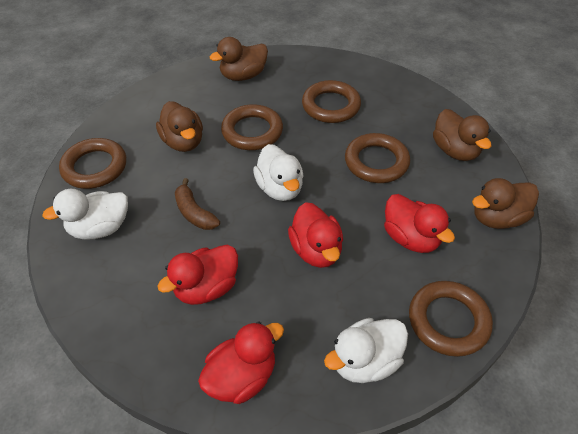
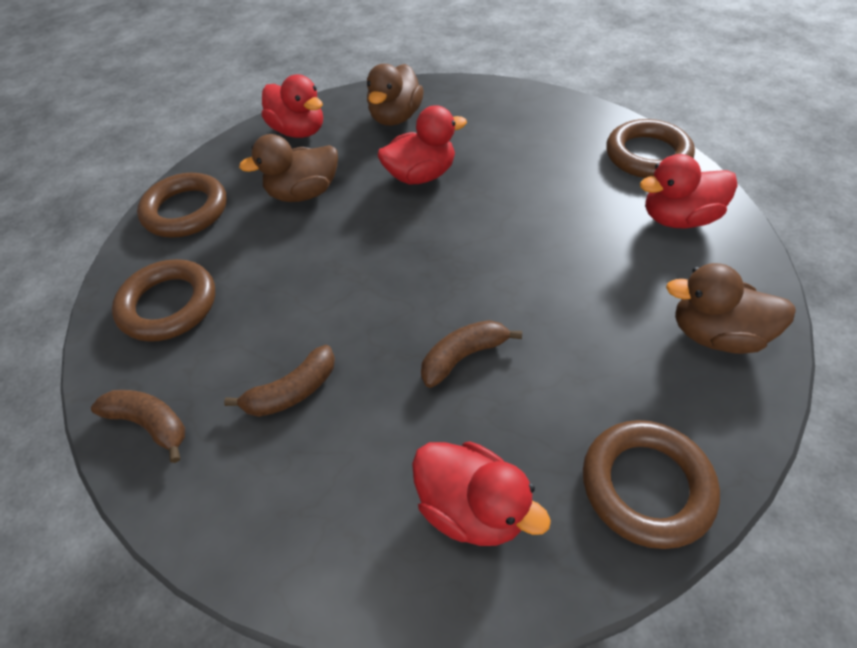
brown banana: 1 -> 3
brown duck: 4 -> 3
brown ring: 5 -> 4
white duck: 3 -> 0

